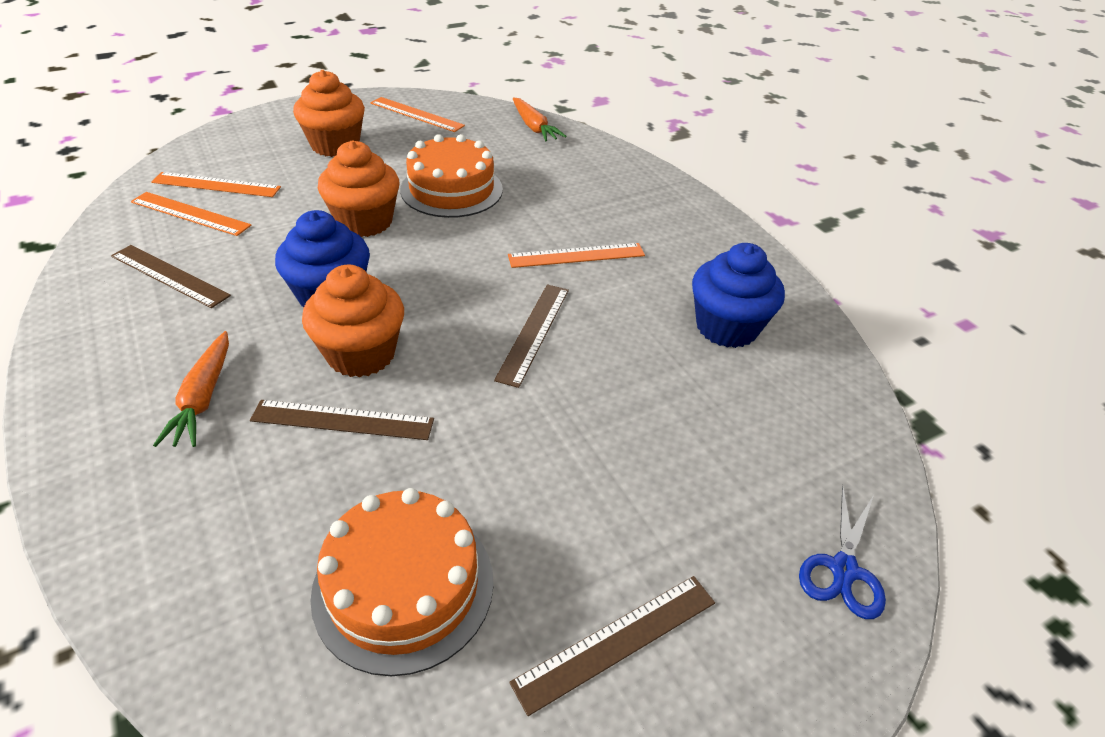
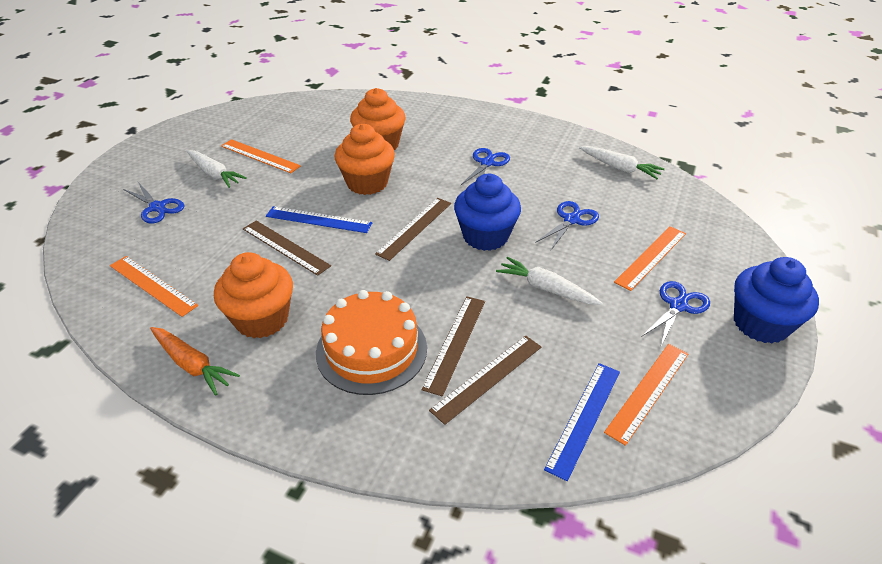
blue ruler: 0 -> 2
blue scissors: 1 -> 4
orange cake: 2 -> 1
orange carrot: 2 -> 1
white carrot: 0 -> 3

